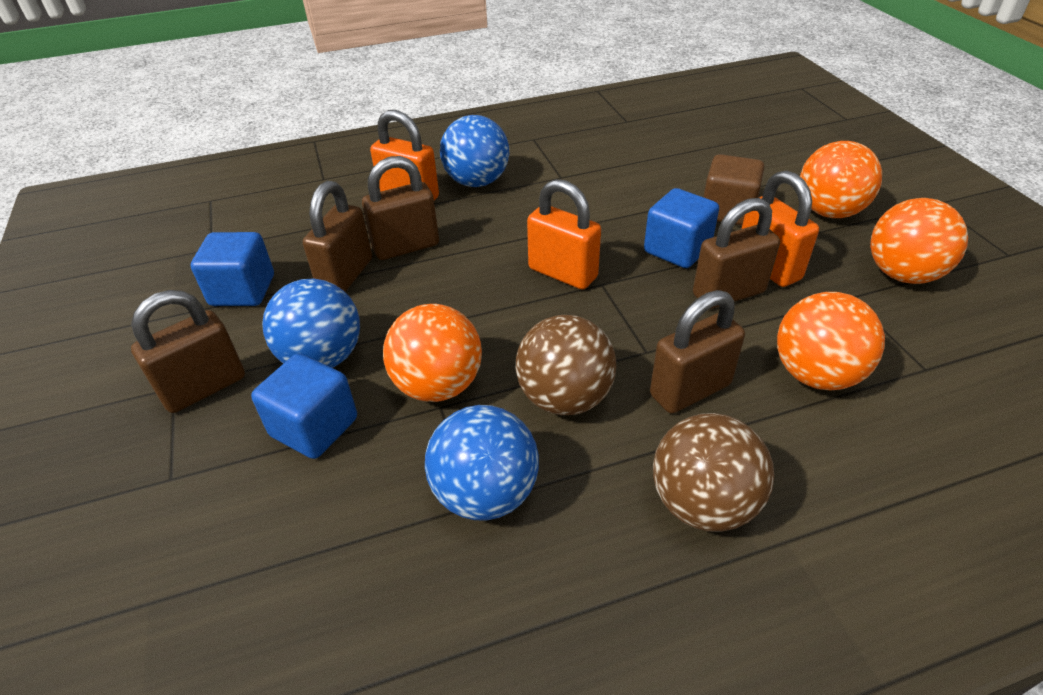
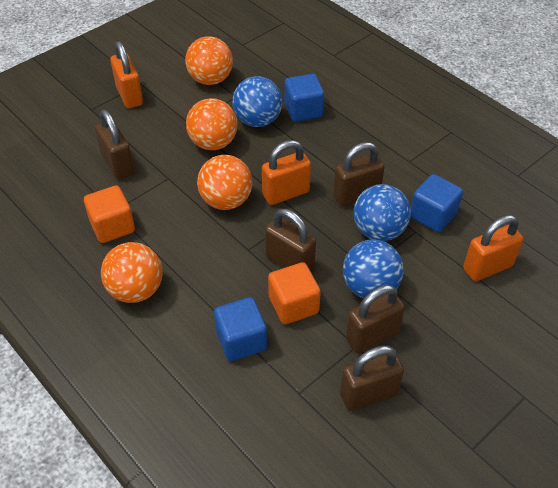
brown ball: 2 -> 0
brown cube: 1 -> 0
orange cube: 0 -> 2

